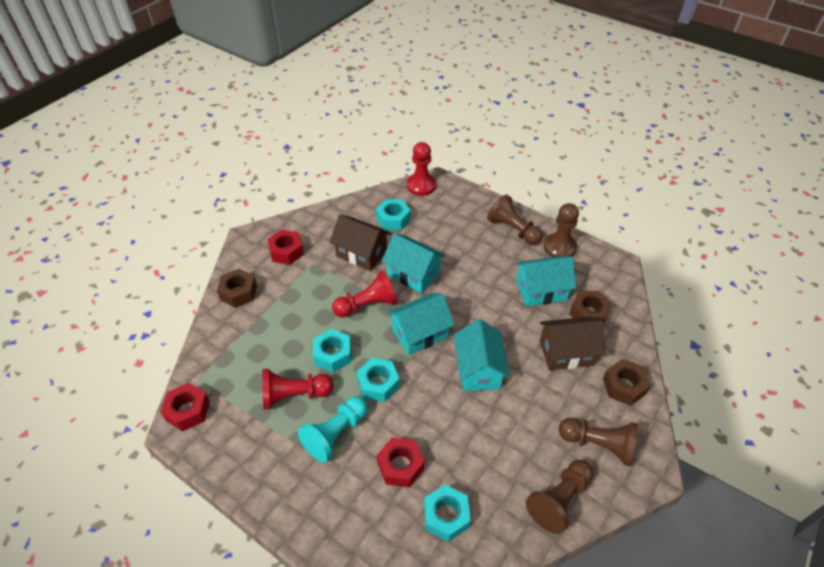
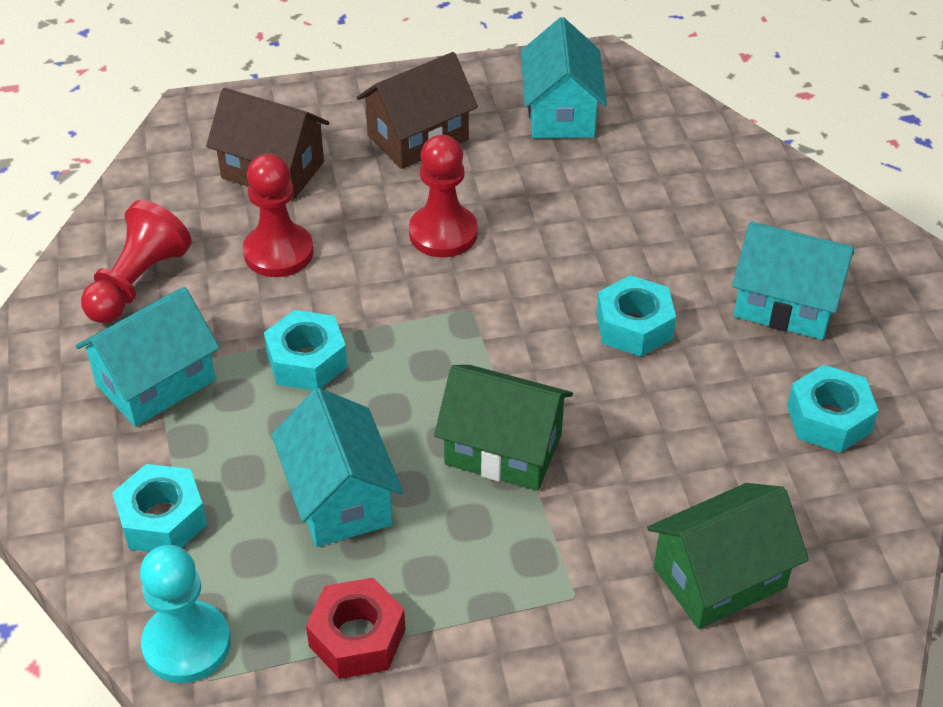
brown nut: 3 -> 0
brown pawn: 4 -> 0
green house: 0 -> 2
red nut: 3 -> 1

